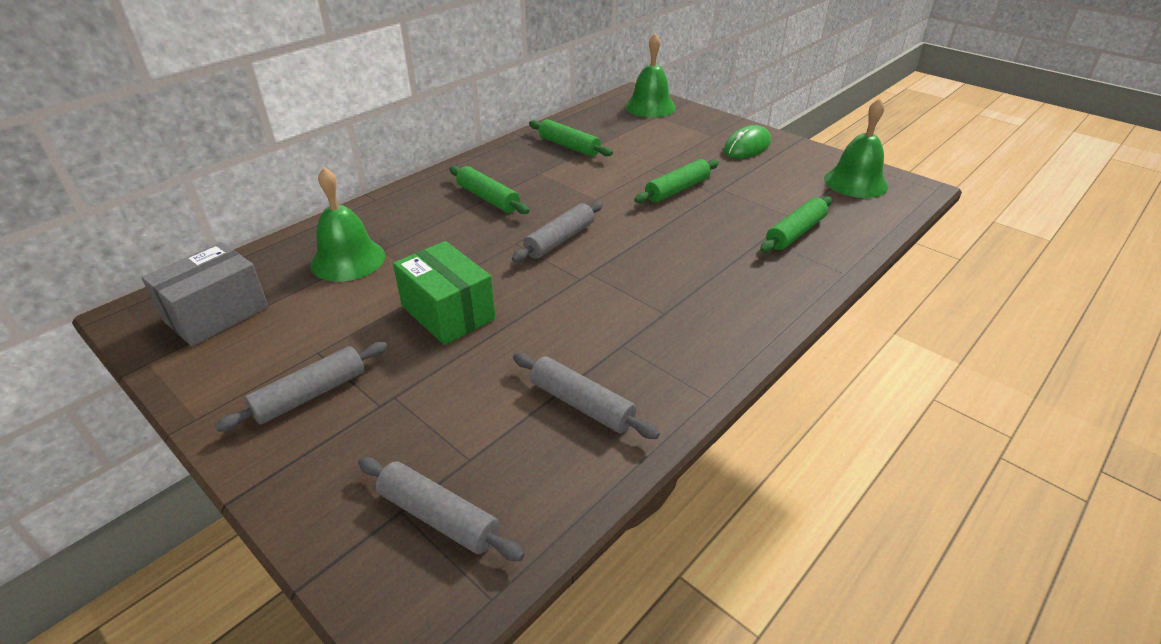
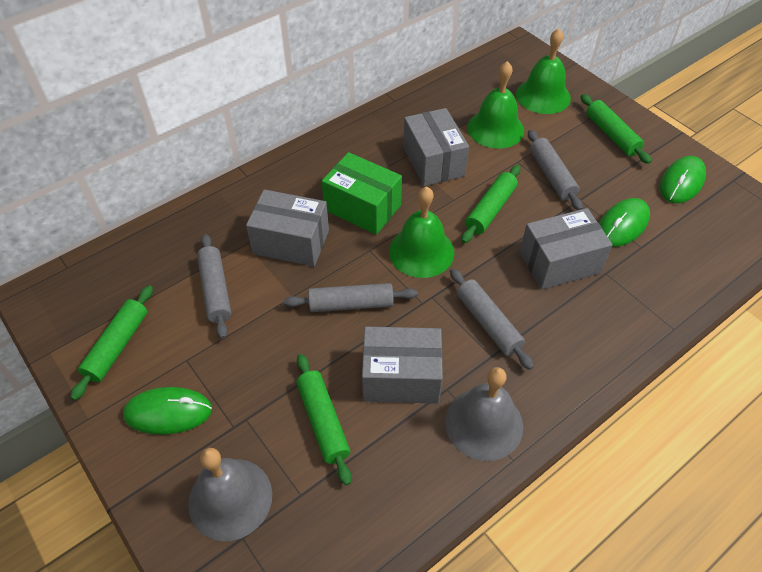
green mouse: 1 -> 3
grey bell: 0 -> 2
grey box: 1 -> 4

